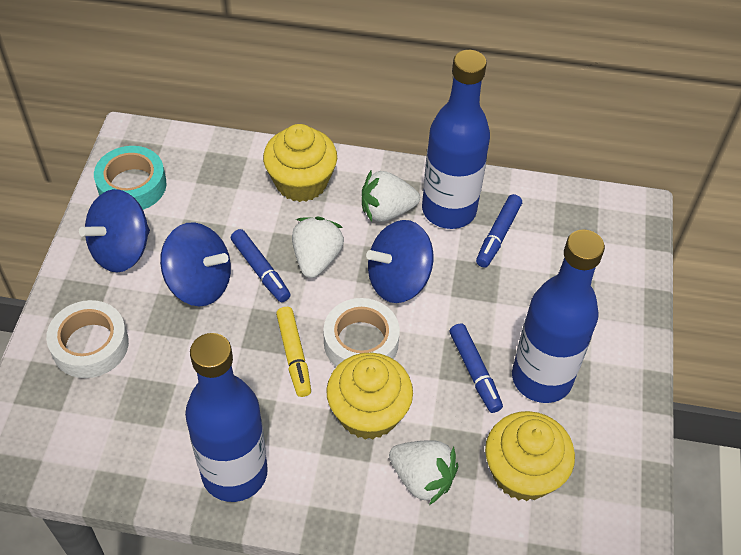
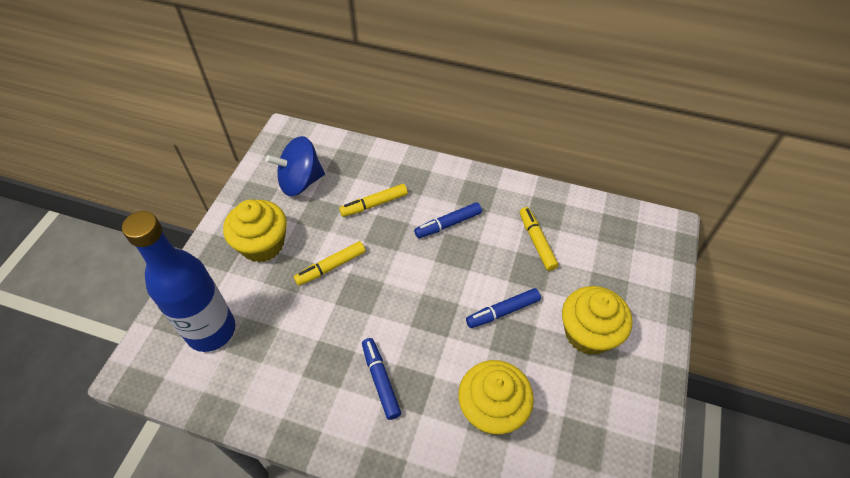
blue bottle: 3 -> 1
blue spinning top: 3 -> 1
turquoise tape: 1 -> 0
white strawberry: 3 -> 0
white tape: 2 -> 0
yellow marker: 1 -> 3

